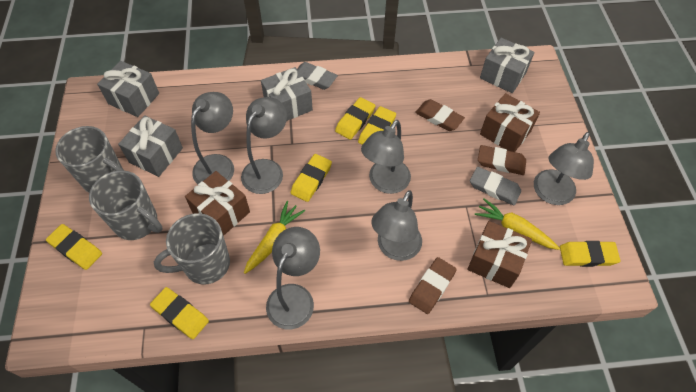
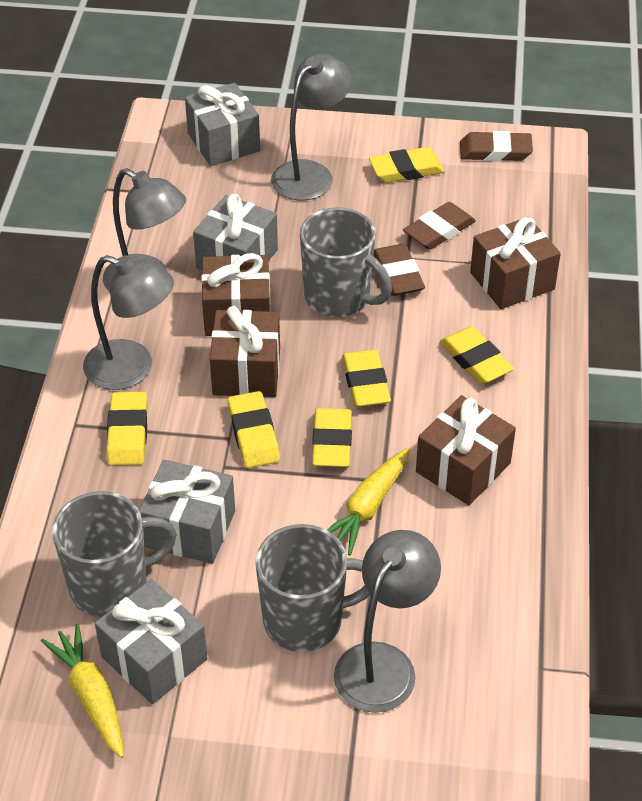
brown gift: 3 -> 4
grey eraser: 2 -> 0
grey lamp: 6 -> 4

